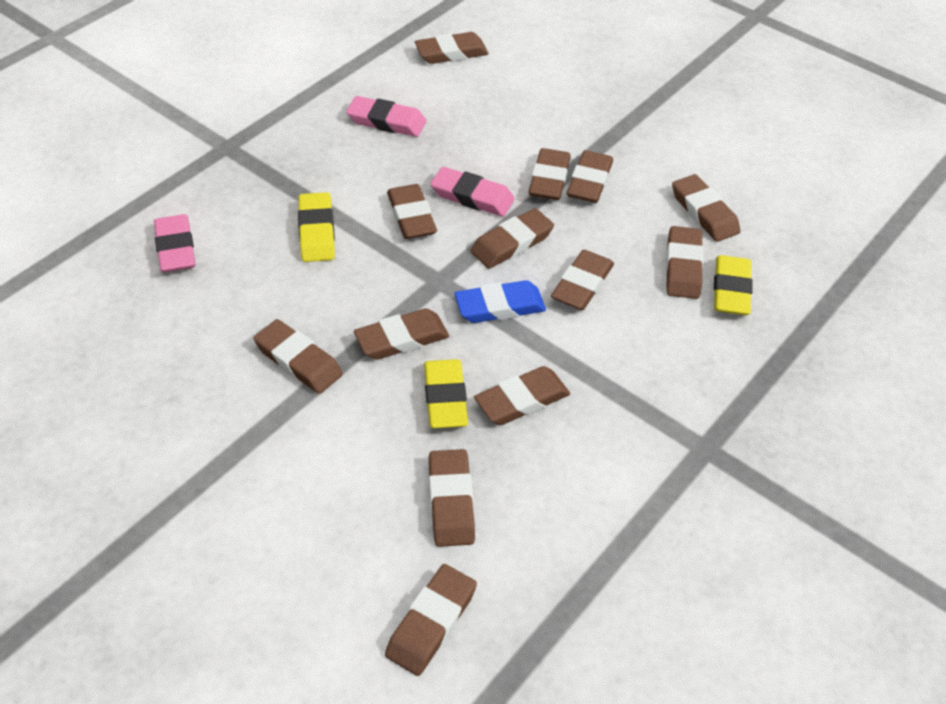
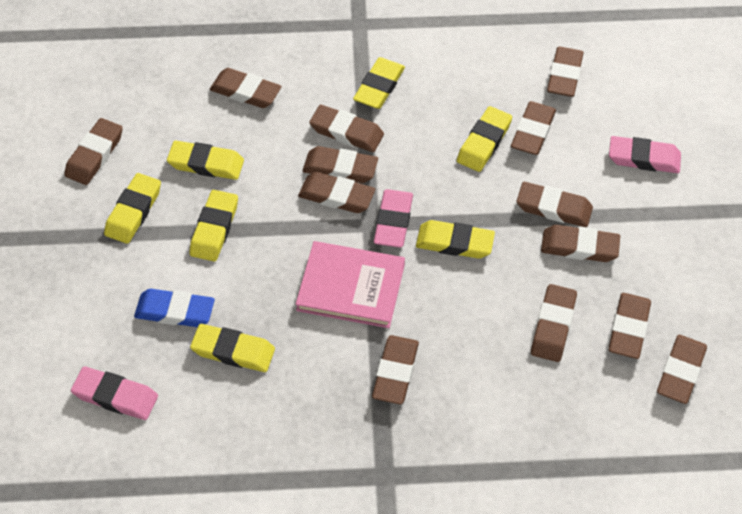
pink book: 0 -> 1
yellow eraser: 3 -> 7

